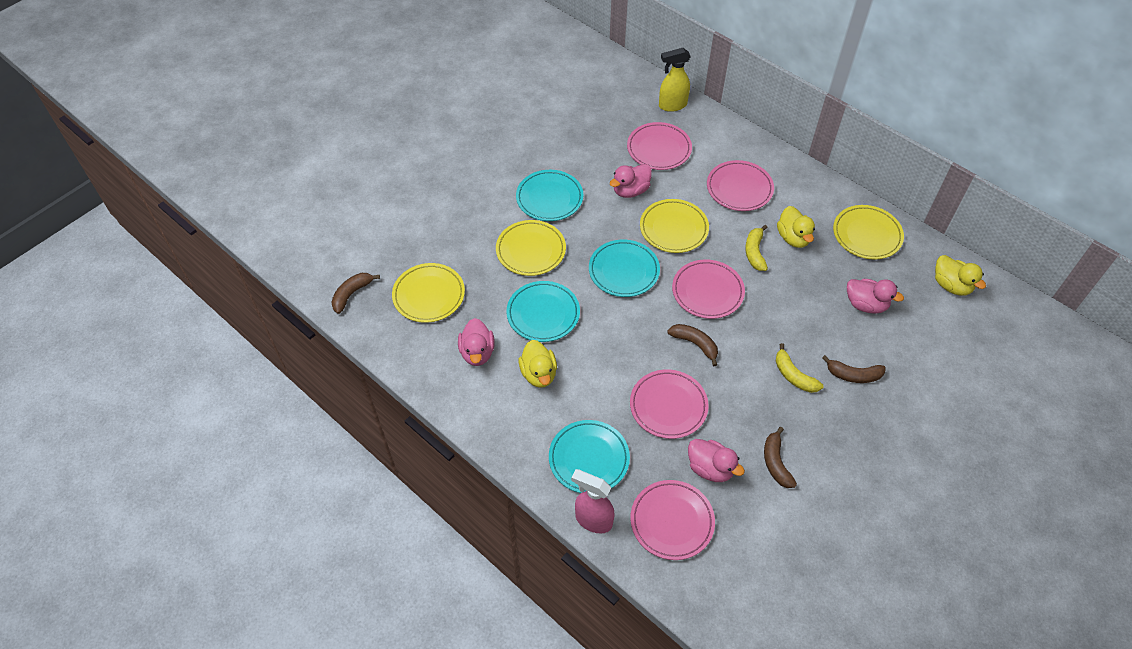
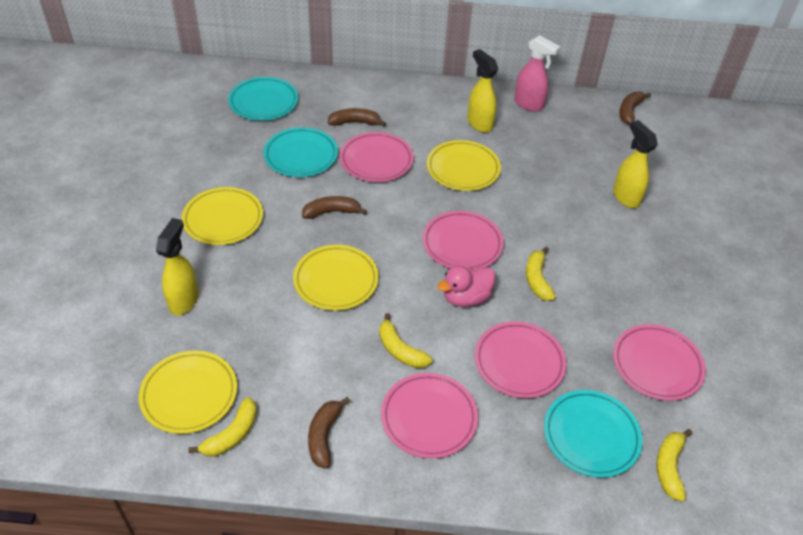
pink duck: 4 -> 1
turquoise plate: 4 -> 3
yellow banana: 2 -> 4
yellow duck: 3 -> 0
yellow spray bottle: 1 -> 3

